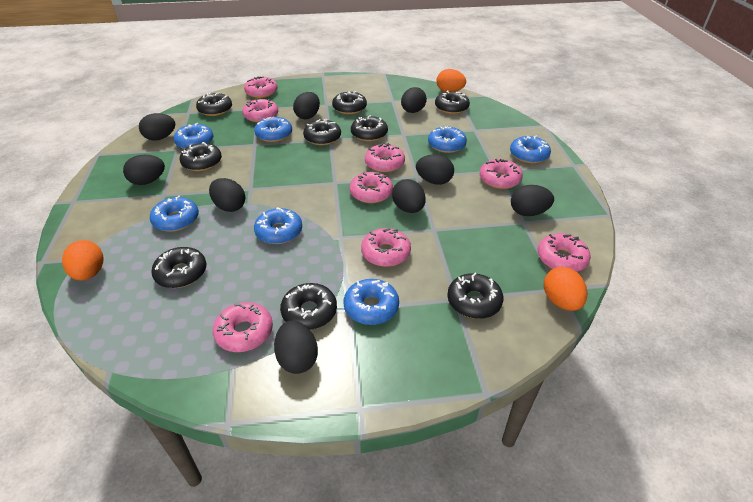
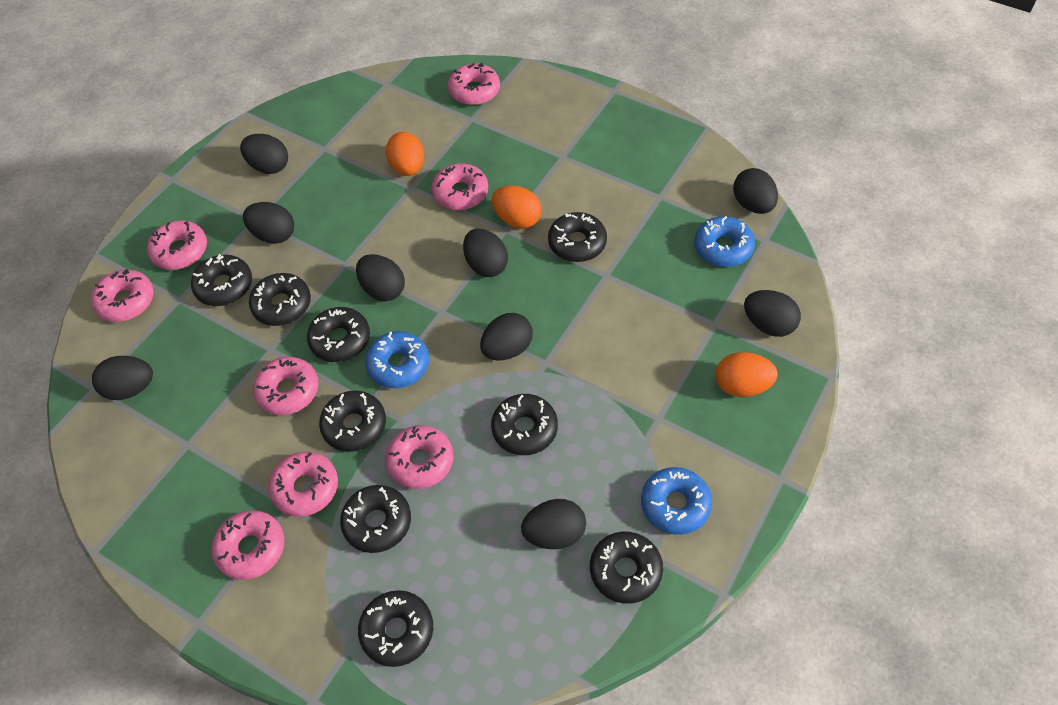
blue donut: 7 -> 3

